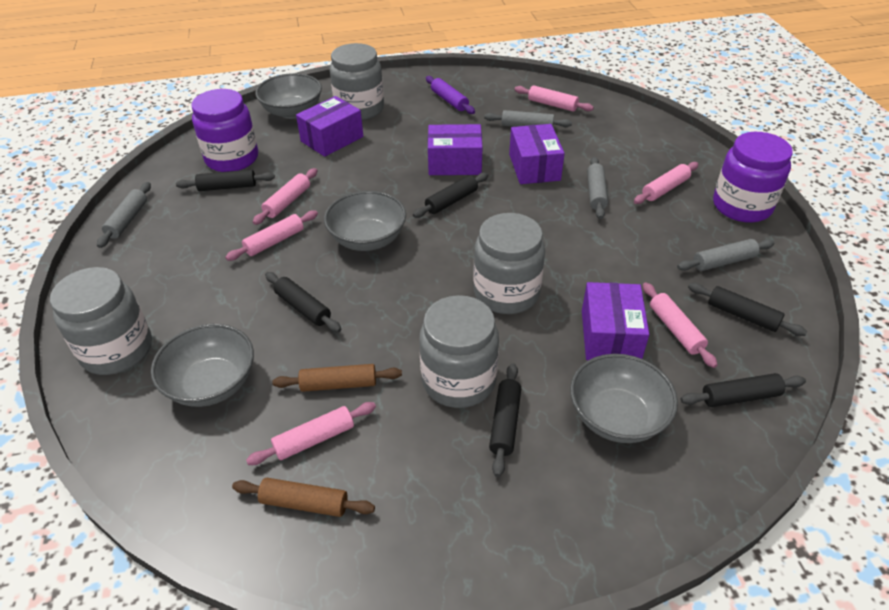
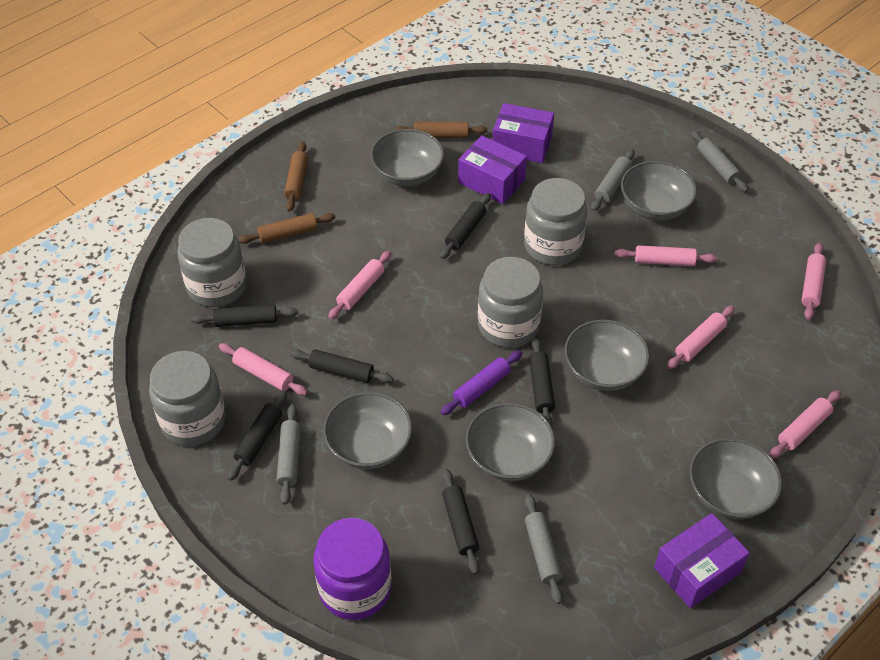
brown rolling pin: 2 -> 3
grey bowl: 4 -> 6
purple box: 4 -> 3
purple jar: 2 -> 1

